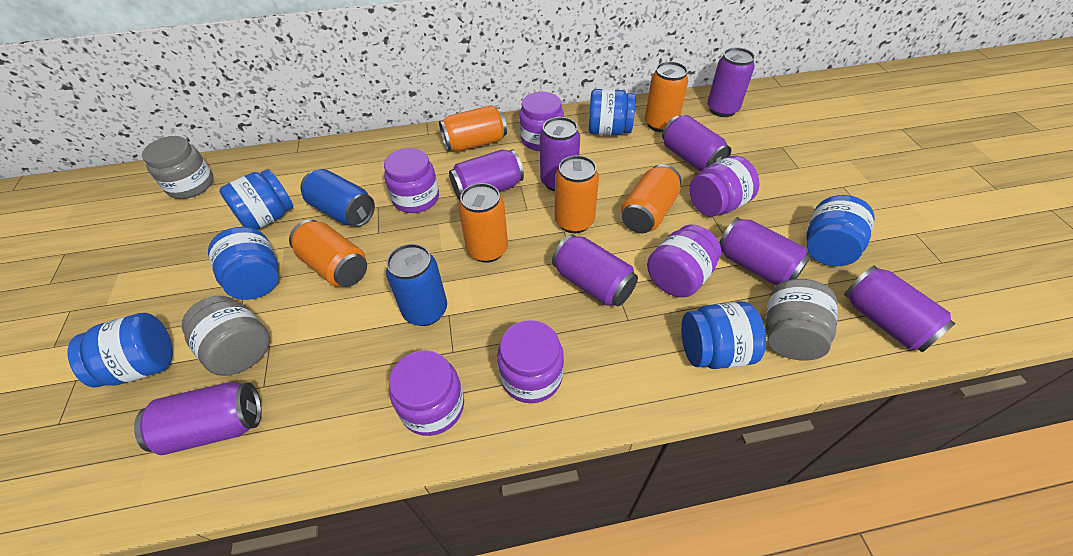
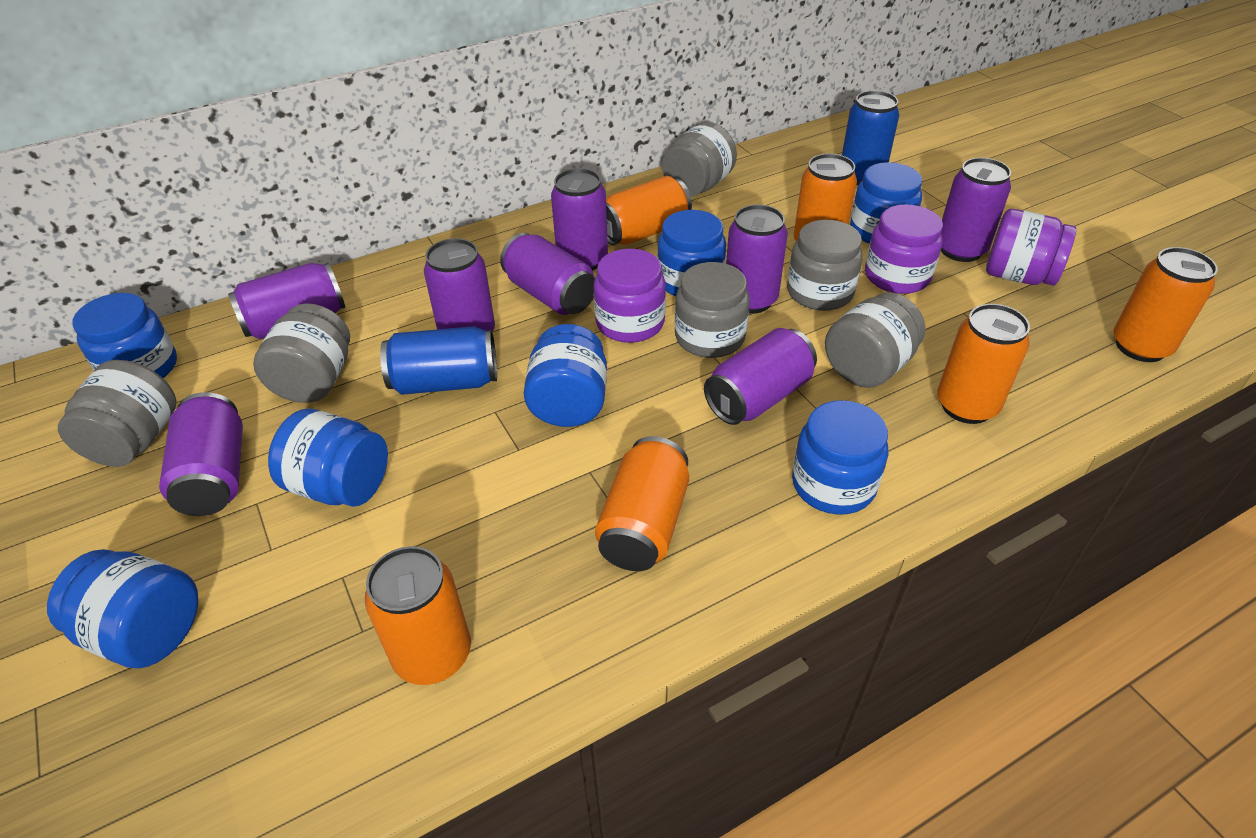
blue jar: 6 -> 7
grey jar: 3 -> 6
purple jar: 6 -> 3

